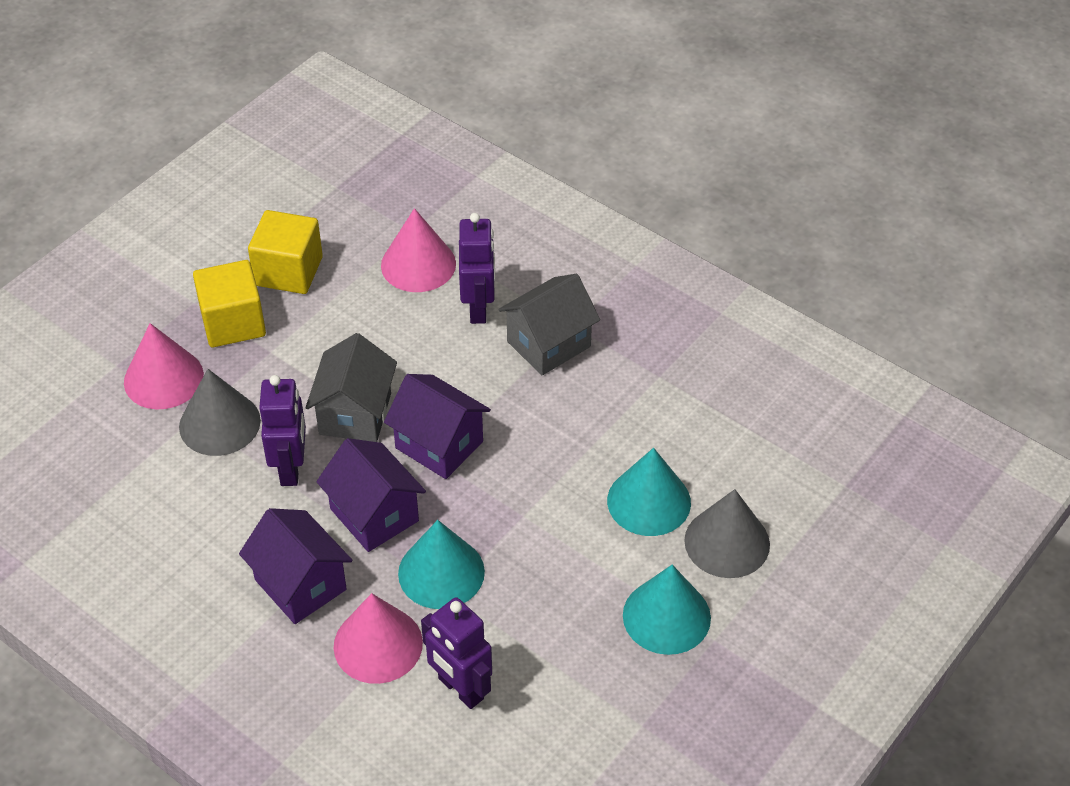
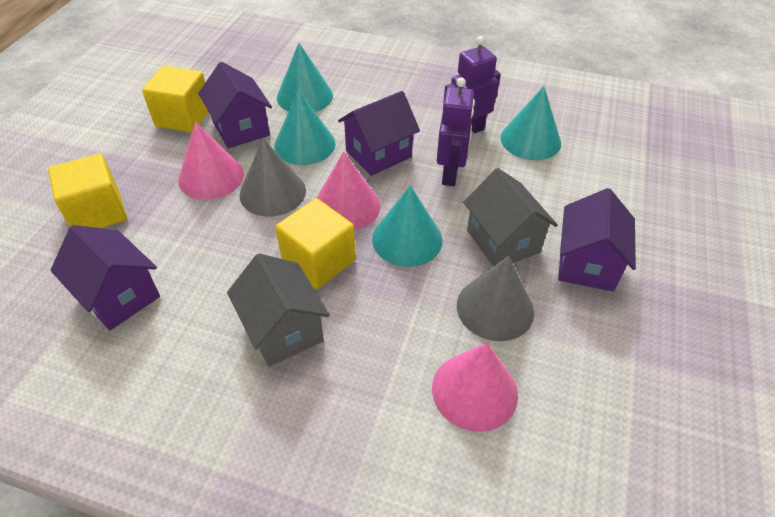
purple house: 3 -> 4
purple robot: 3 -> 2
turquoise cone: 3 -> 4
yellow cube: 2 -> 3

